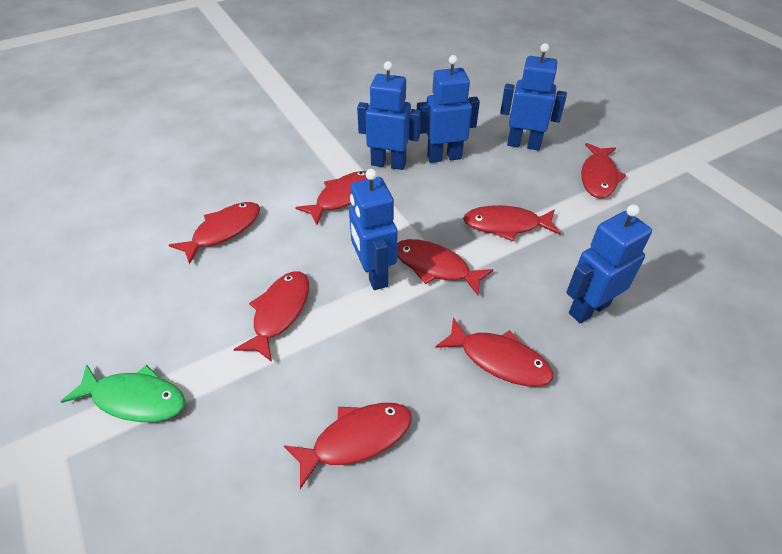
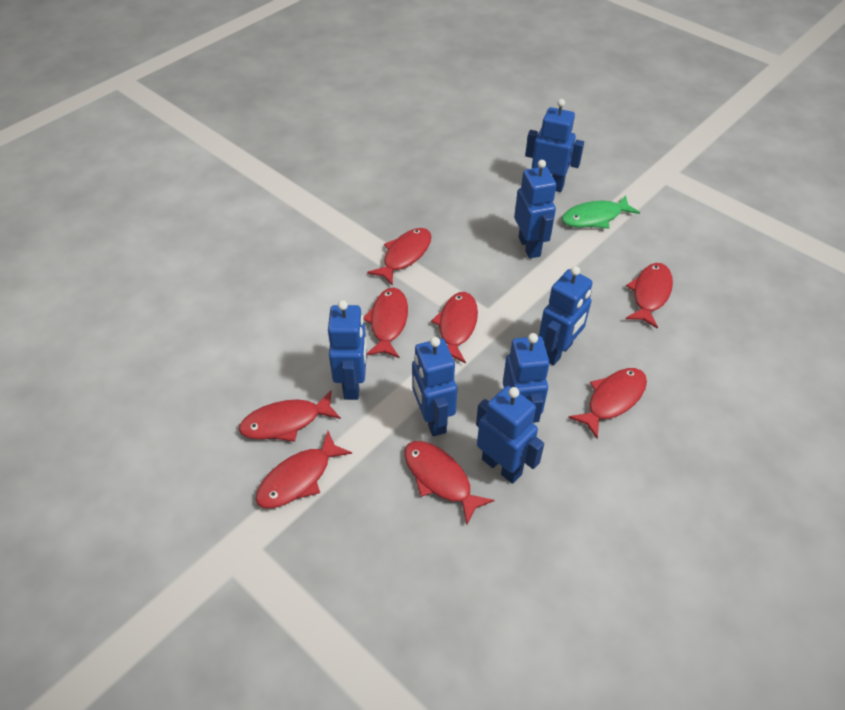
blue robot: 5 -> 7

